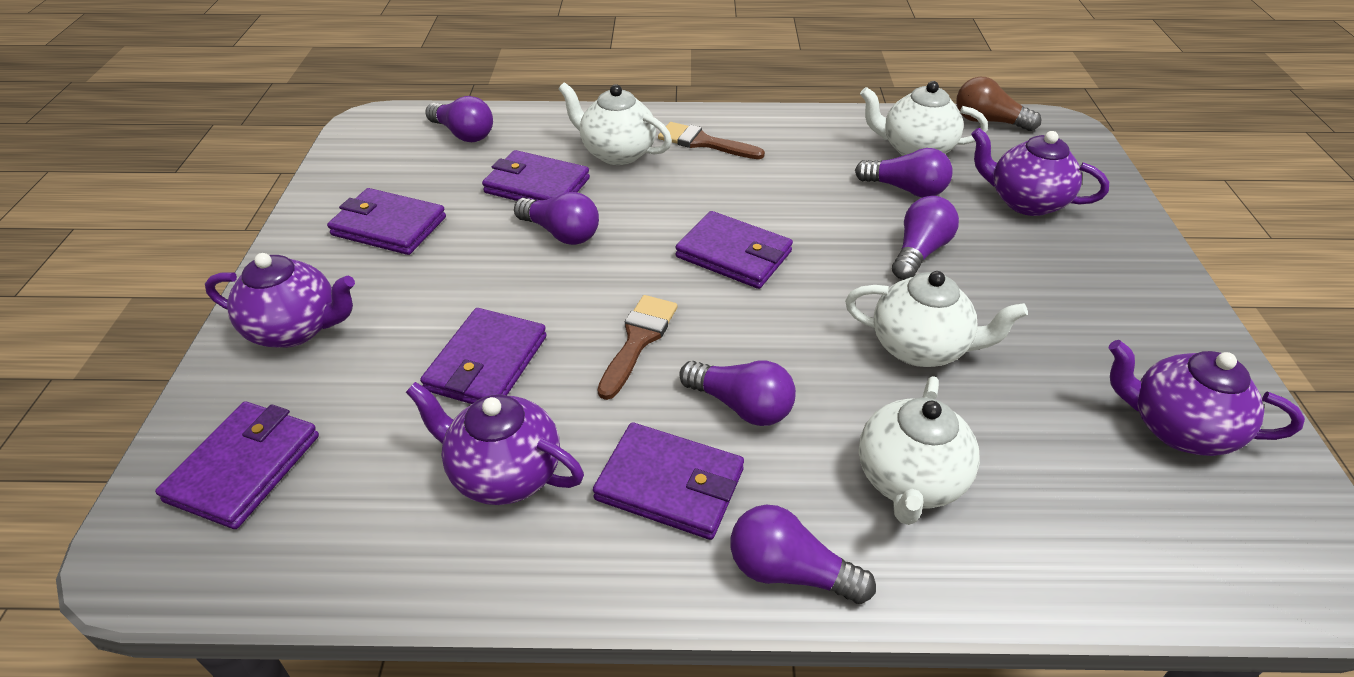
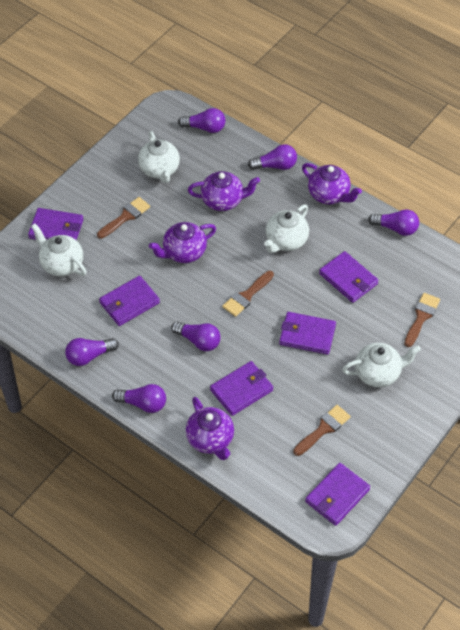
brown brush: 2 -> 4
brown light bulb: 1 -> 0

